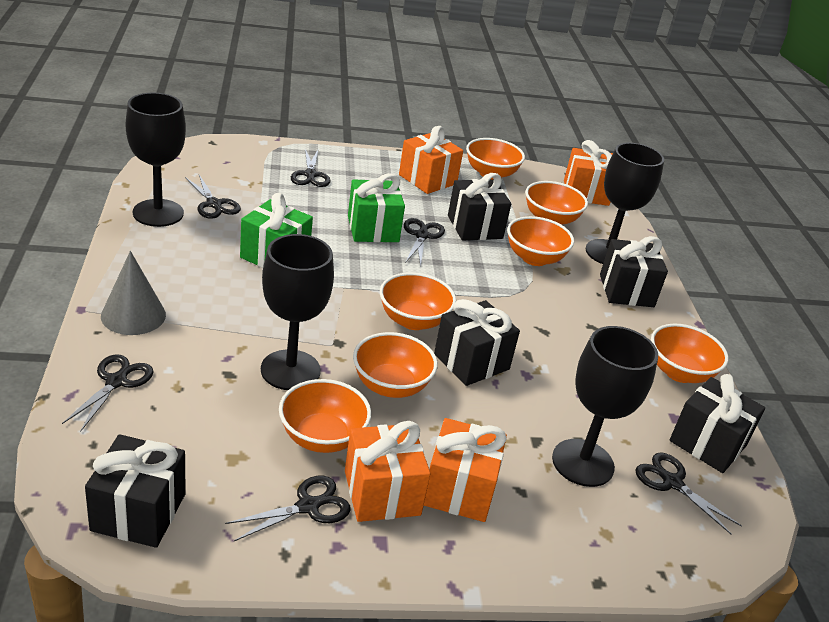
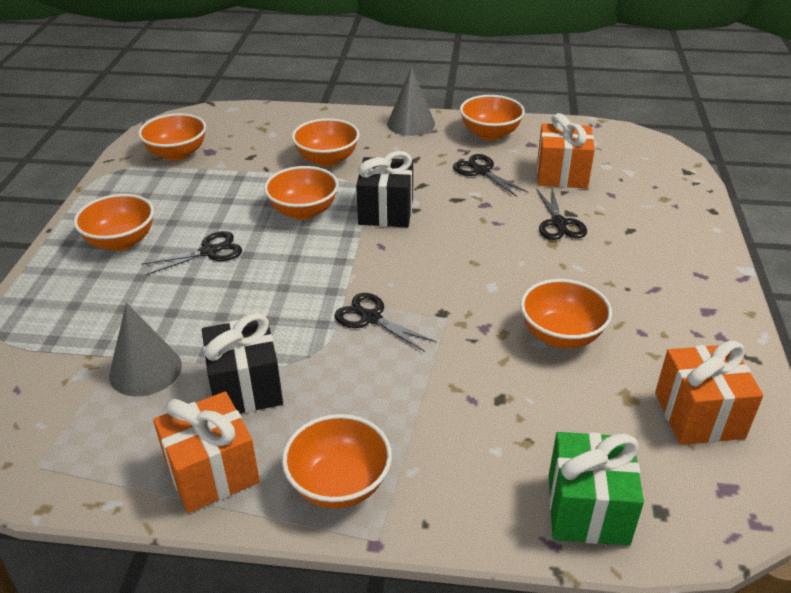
black gift: 5 -> 2
black goblet: 4 -> 0
black scissors: 6 -> 4
green gift: 2 -> 1
grey cone: 1 -> 2
orange gift: 4 -> 3

